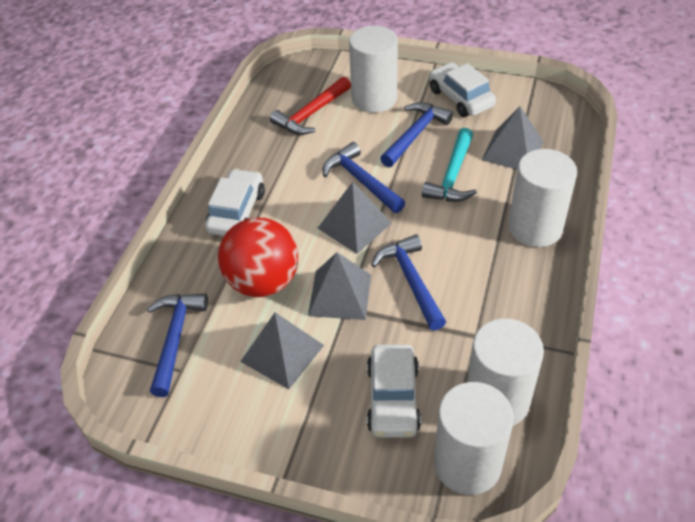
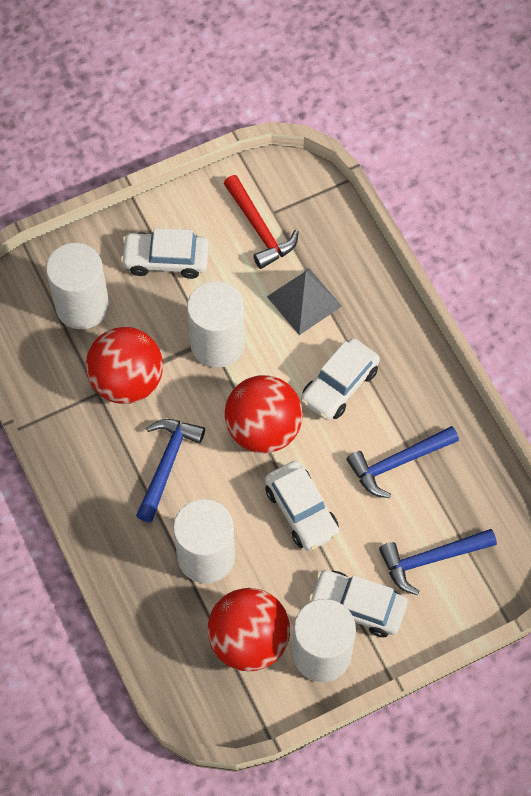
blue hammer: 4 -> 3
grey pyramid: 4 -> 1
red ball: 1 -> 3
turquoise hammer: 1 -> 0
white car: 3 -> 4

